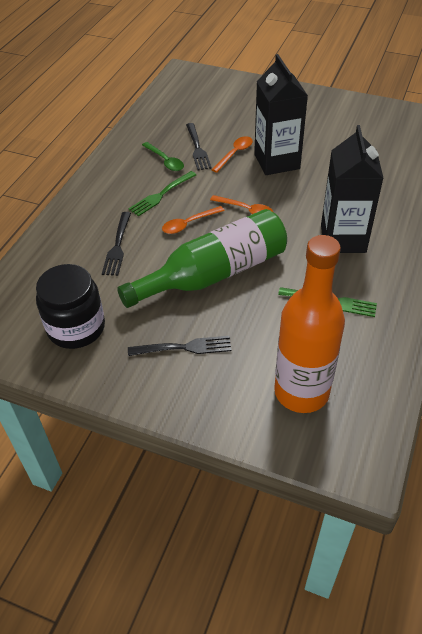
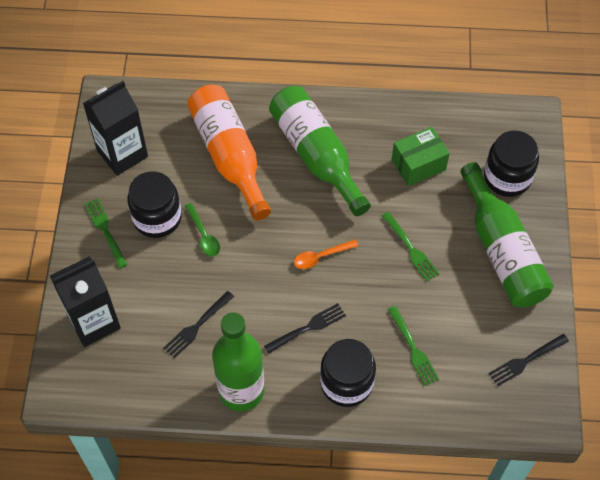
black jar: 1 -> 3
green bottle: 1 -> 3
green box: 0 -> 1
green fork: 2 -> 3
orange spoon: 3 -> 1

